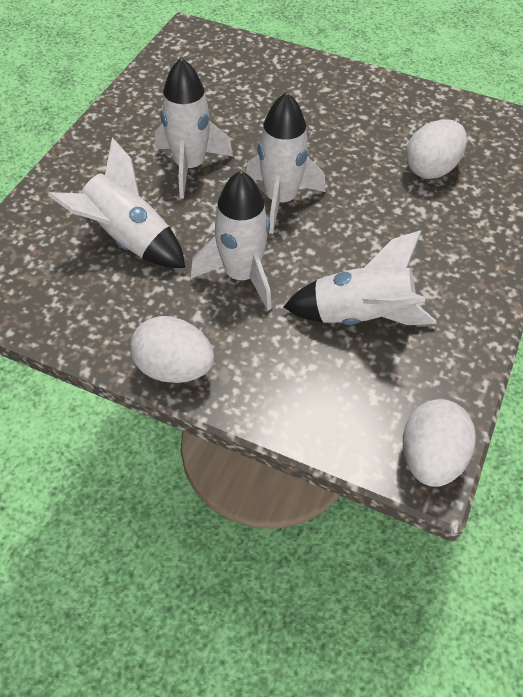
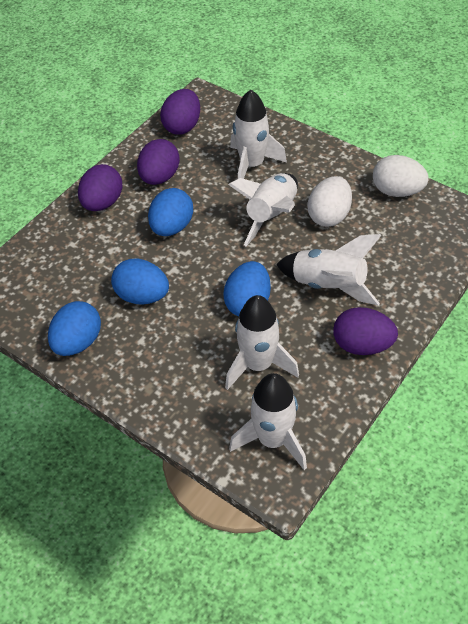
blue egg: 0 -> 4
purple egg: 0 -> 4
white egg: 3 -> 2

